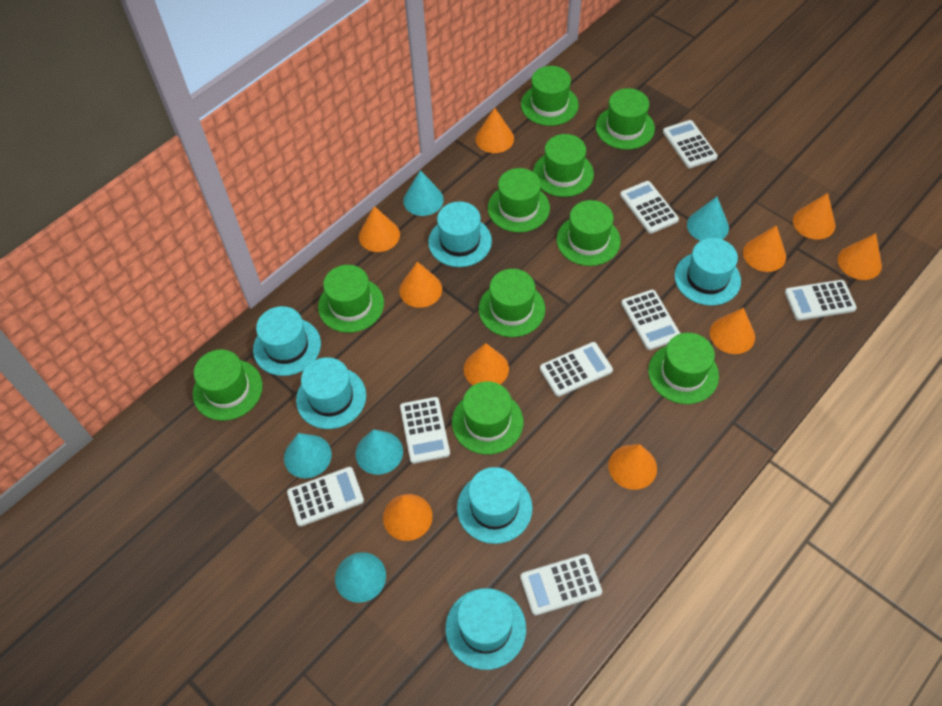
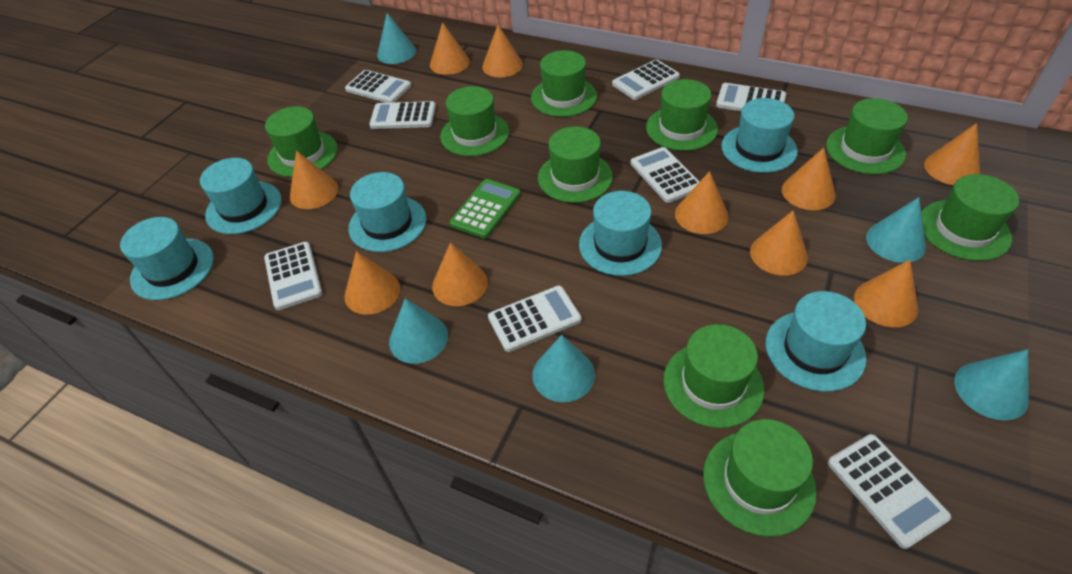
green calculator: 0 -> 1
green hat: 10 -> 9

